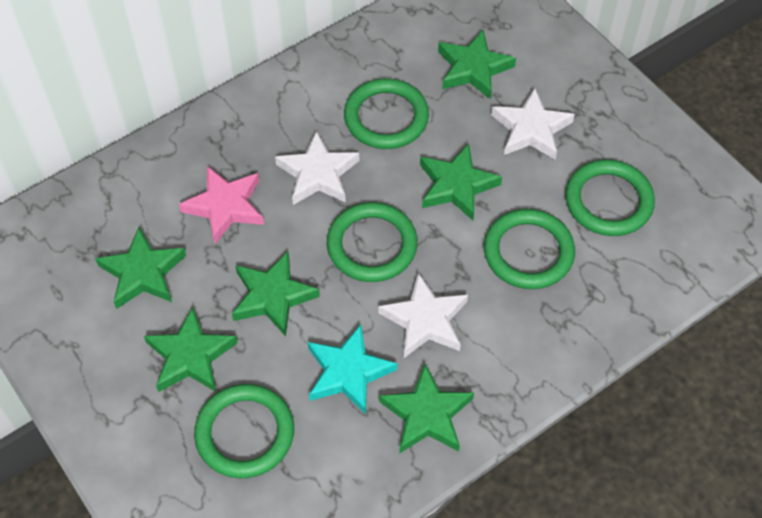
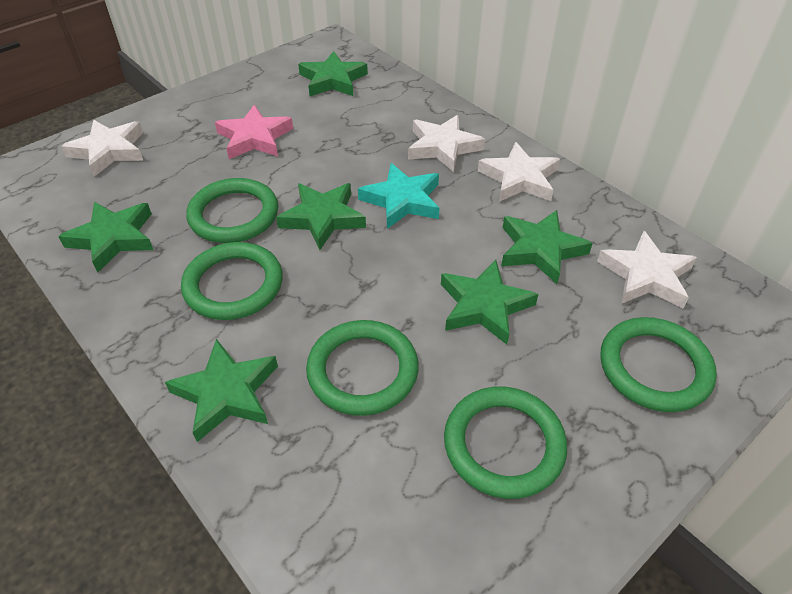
white star: 3 -> 4

